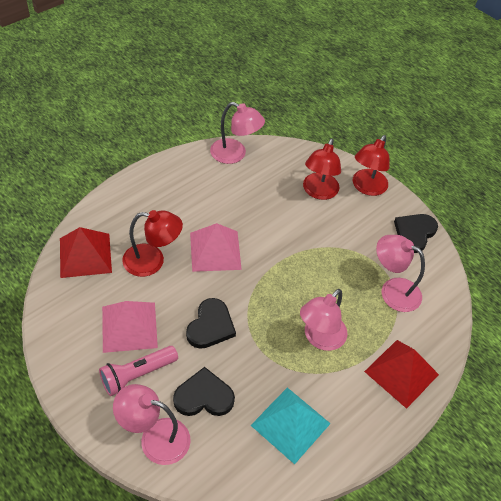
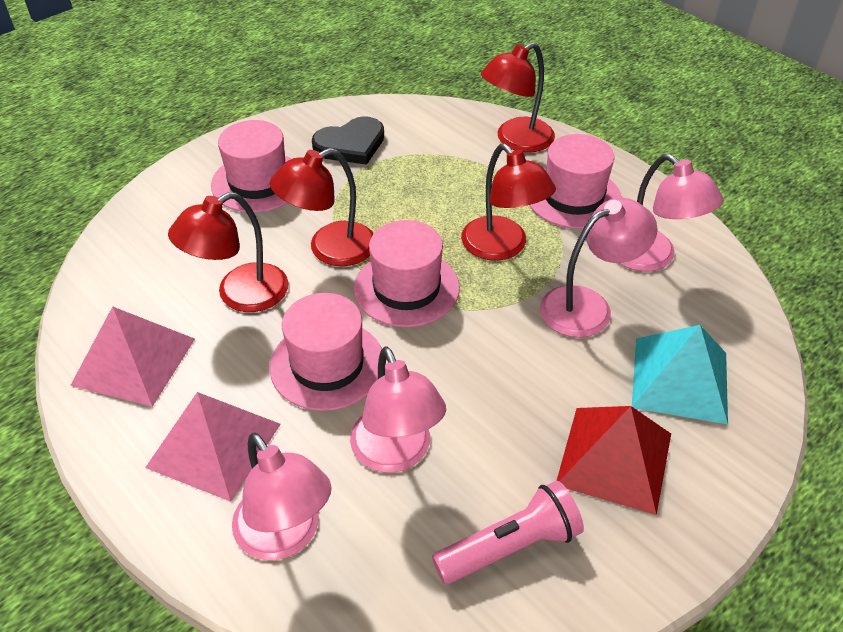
black heart: 3 -> 1
pink hat: 0 -> 4
red lamp: 3 -> 4
red pyramid: 2 -> 1

